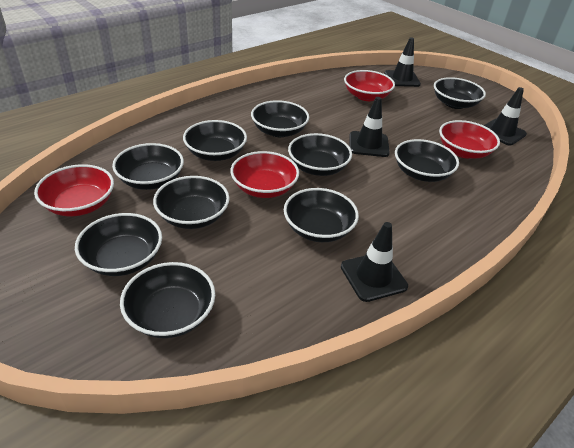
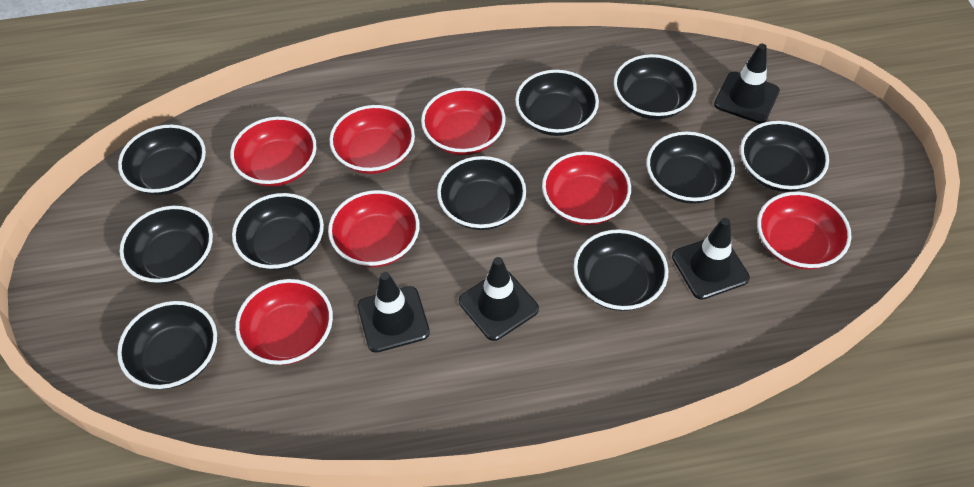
red bowl: 4 -> 7

